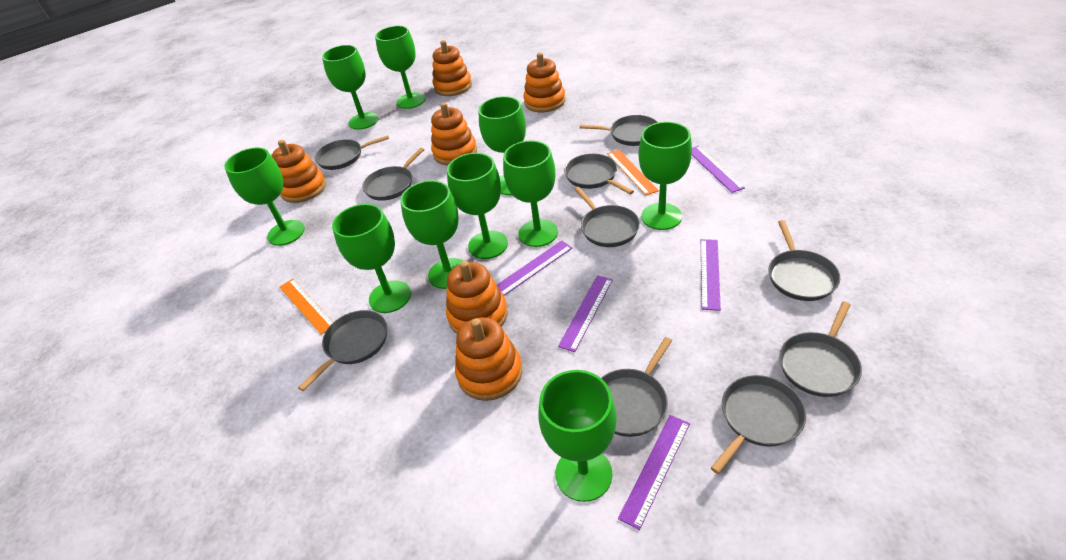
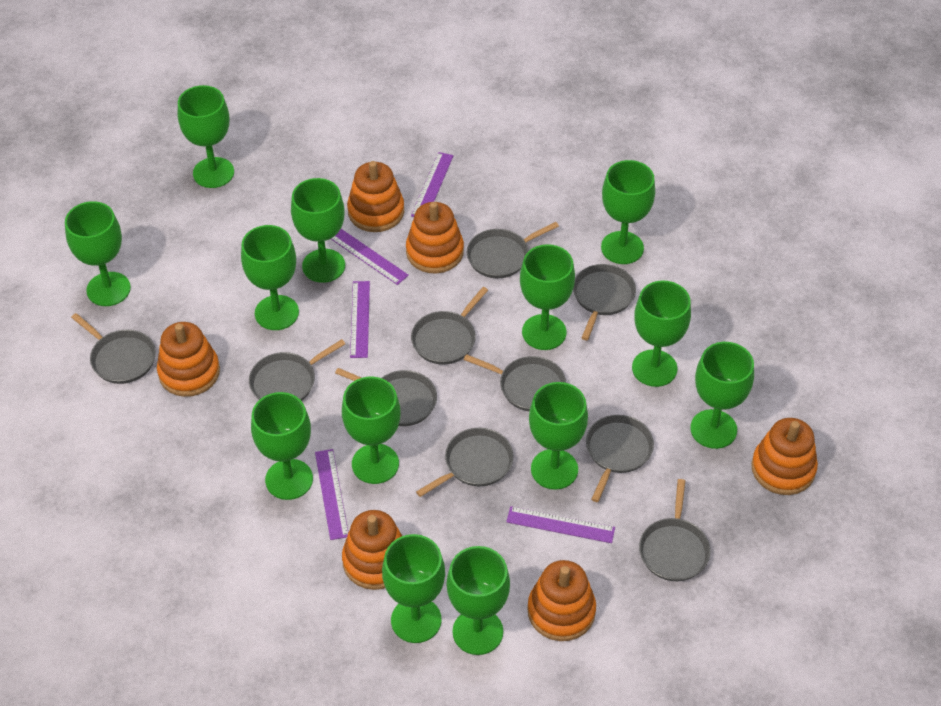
green goblet: 10 -> 13
orange ruler: 2 -> 0

